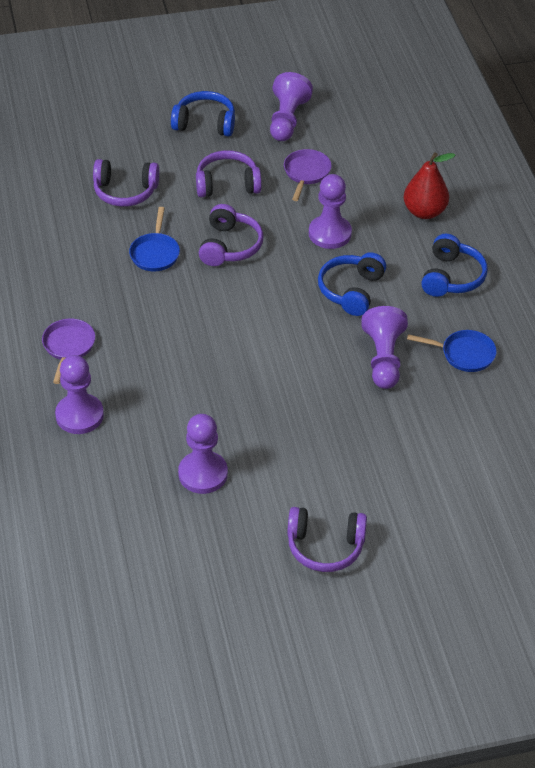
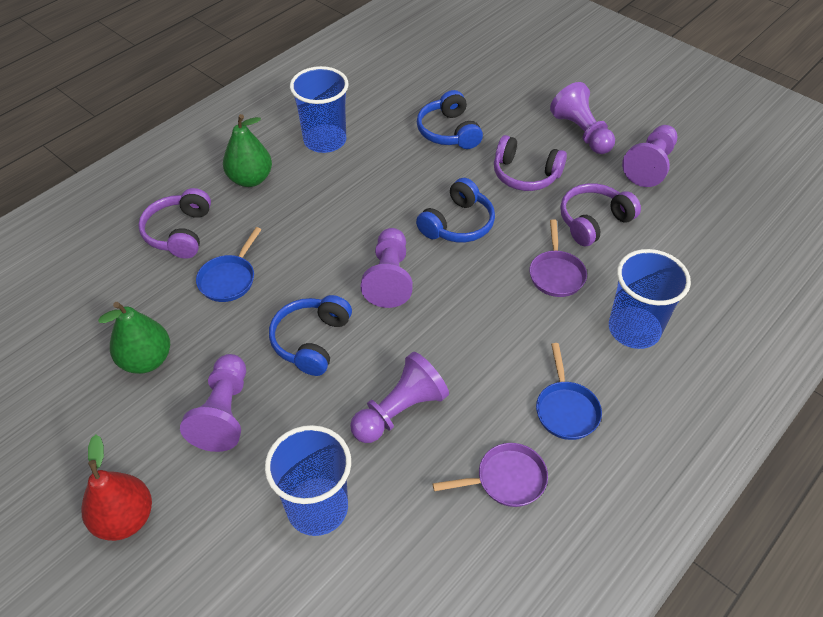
blue cup: 0 -> 3
green pear: 0 -> 2
purple headphones: 4 -> 3

